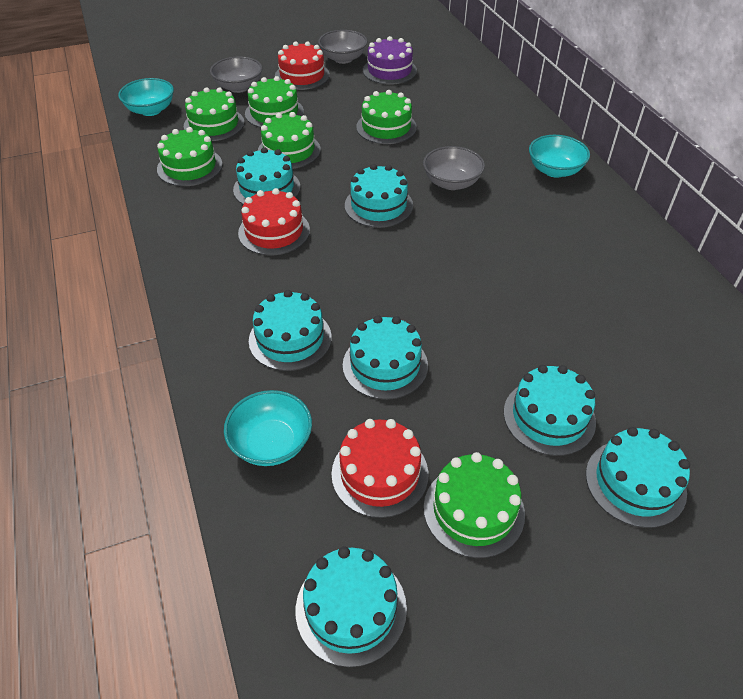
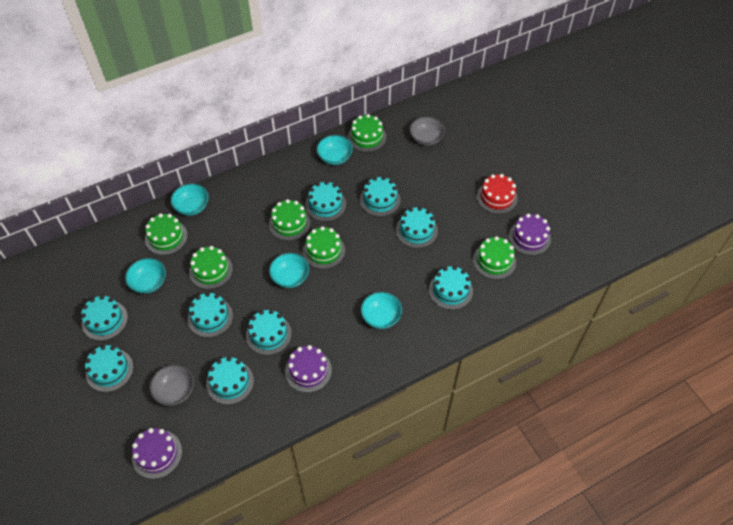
grey bowl: 3 -> 2
purple cake: 1 -> 3
red cake: 3 -> 1
turquoise bowl: 3 -> 5
turquoise cake: 7 -> 9

